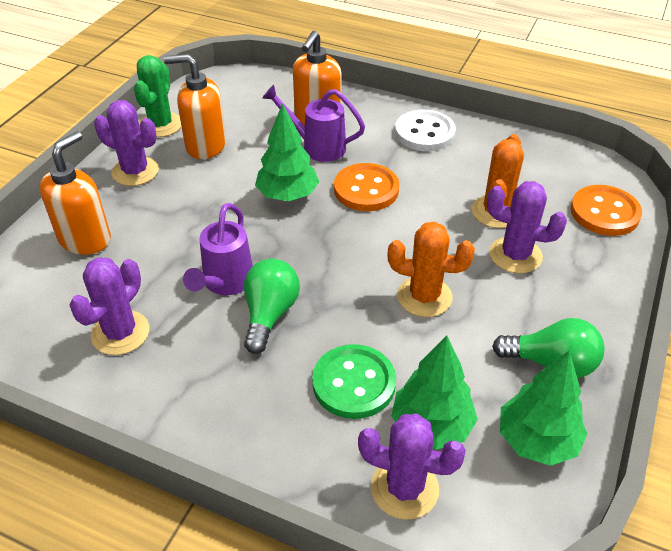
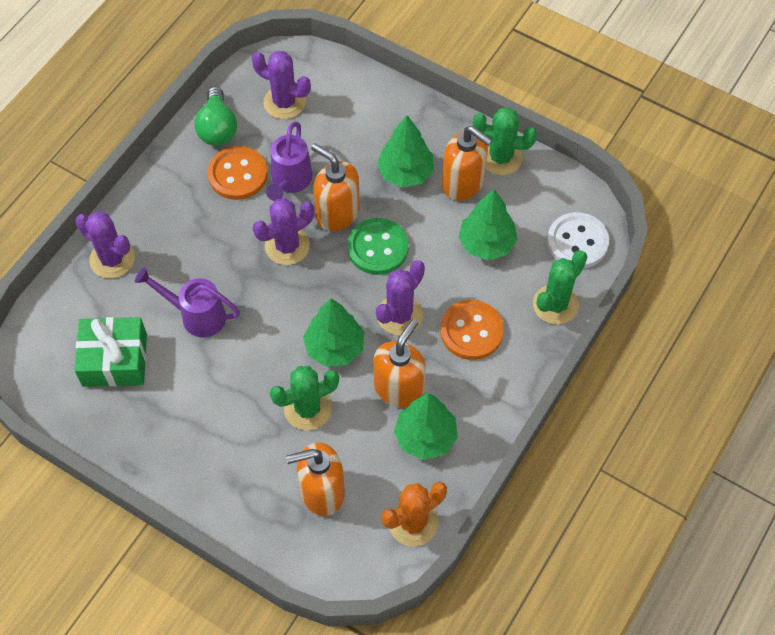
green cactus: 1 -> 3
green gift: 0 -> 1
green light bulb: 2 -> 1
green tree: 3 -> 4
orange cactus: 2 -> 1
orange soap dispenser: 3 -> 4

